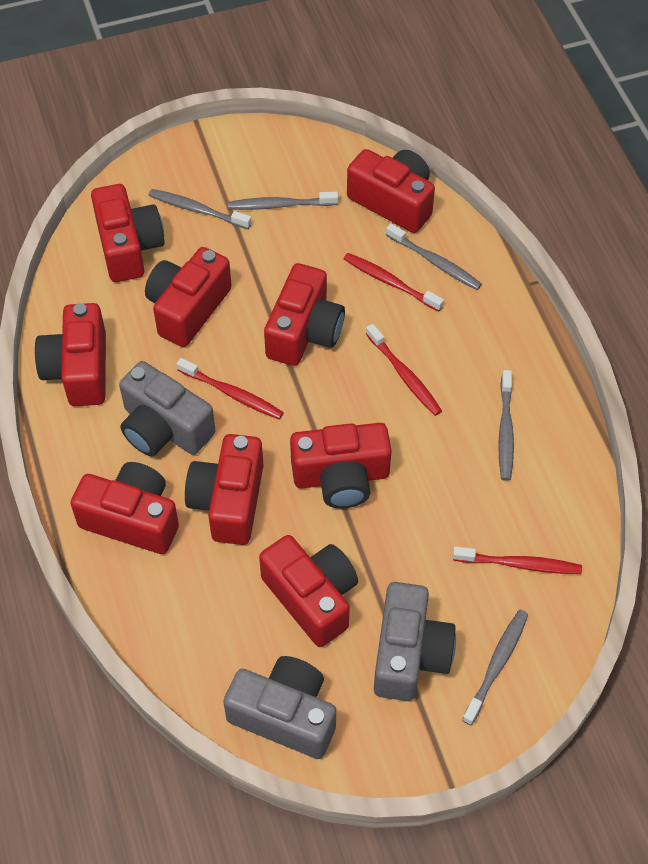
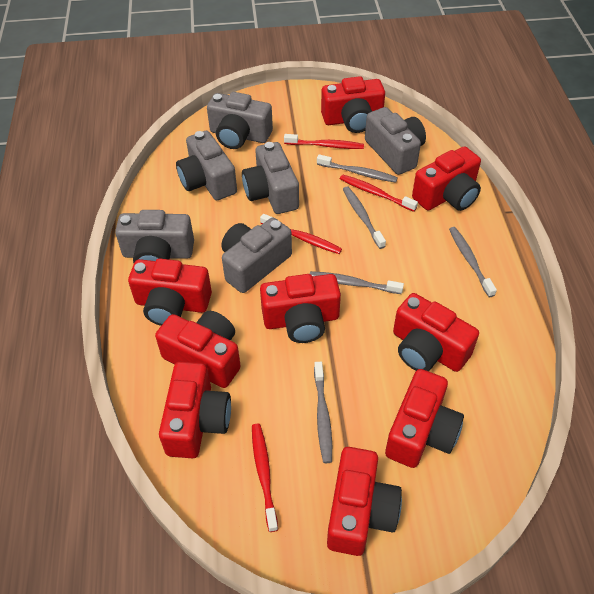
grey camera: 3 -> 6

